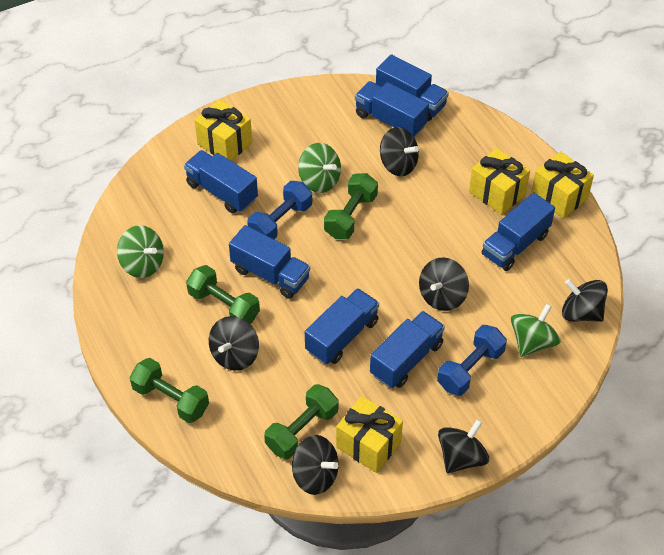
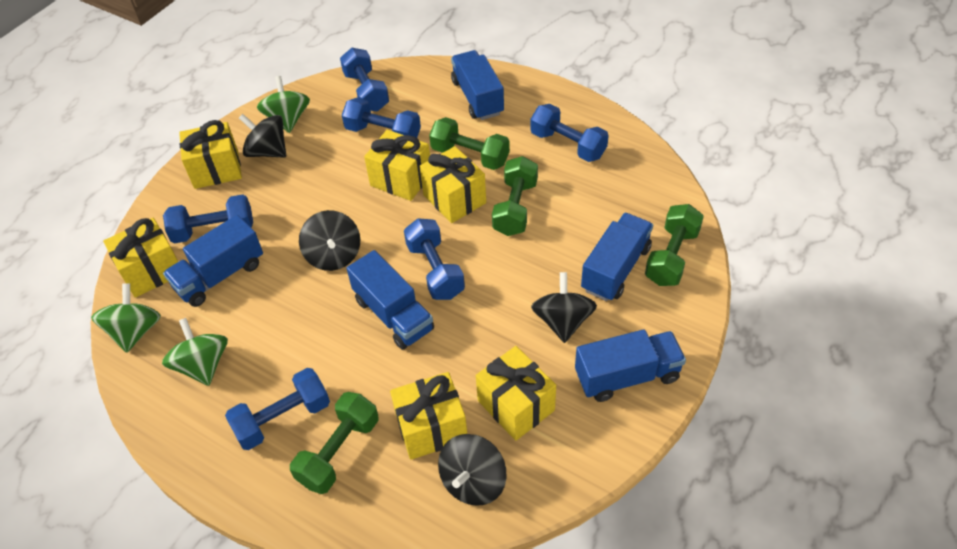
black spinning top: 6 -> 4
blue dumbbell: 2 -> 6
blue truck: 7 -> 5
yellow gift: 4 -> 6

